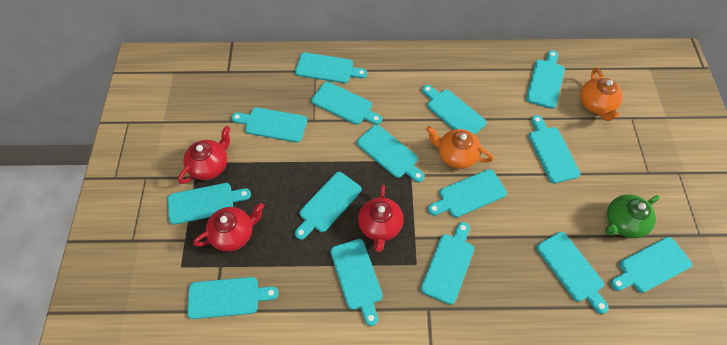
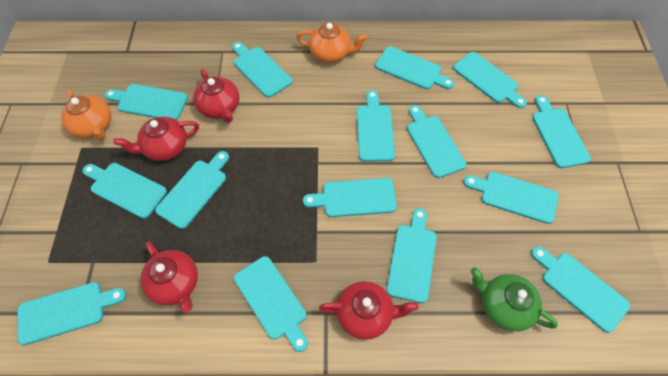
red teapot: 3 -> 4

